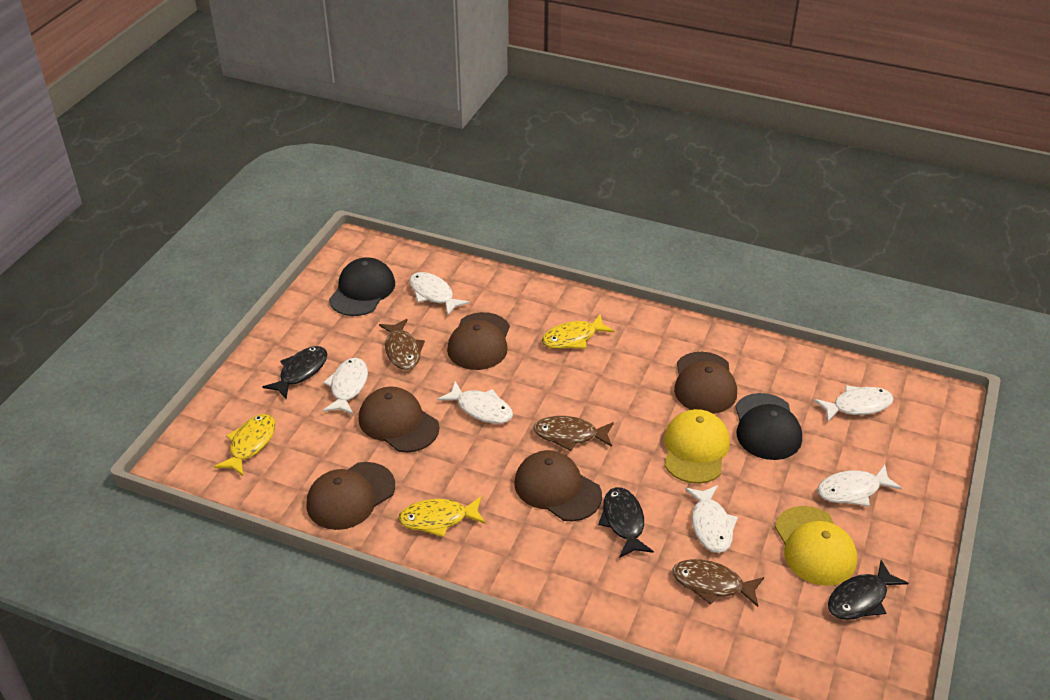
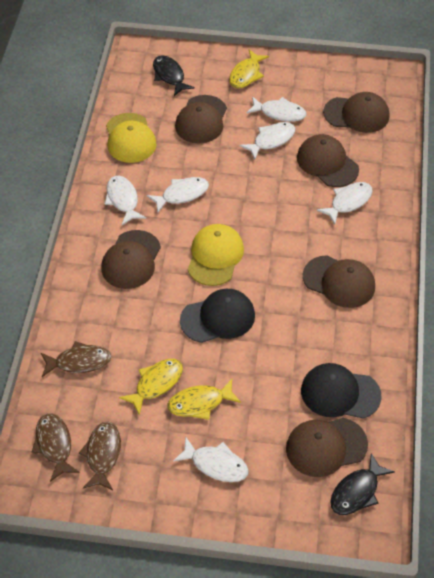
black fish: 3 -> 2
brown cap: 5 -> 6

